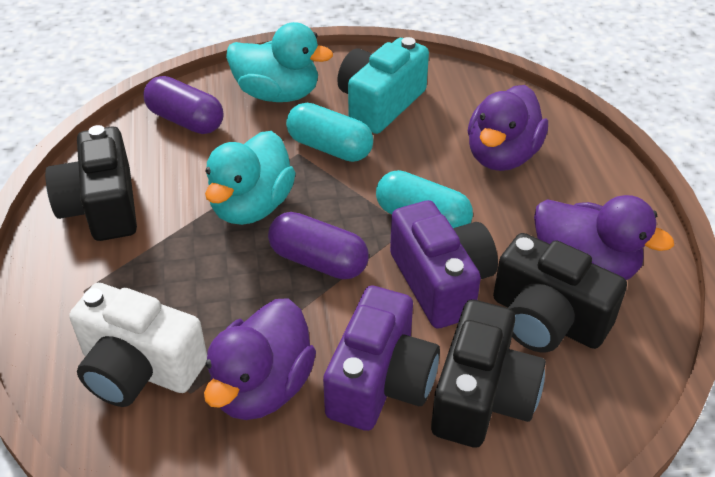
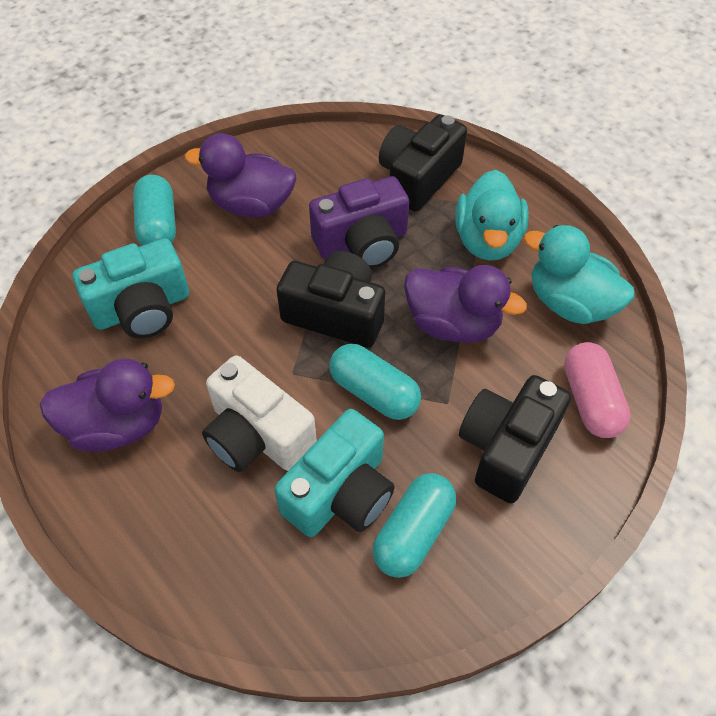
pink capsule: 0 -> 1
purple camera: 2 -> 1
purple capsule: 2 -> 0
turquoise camera: 1 -> 2
turquoise capsule: 2 -> 3

